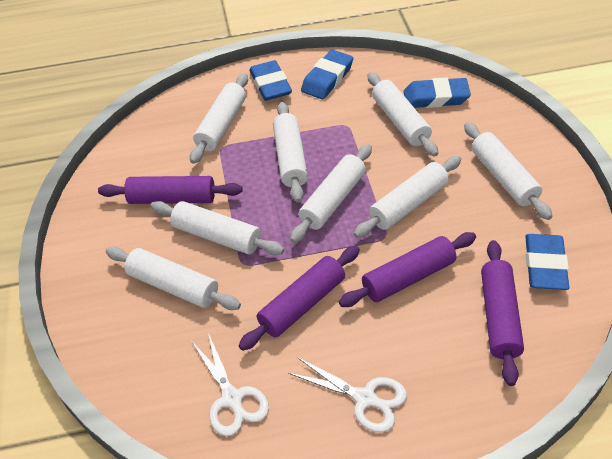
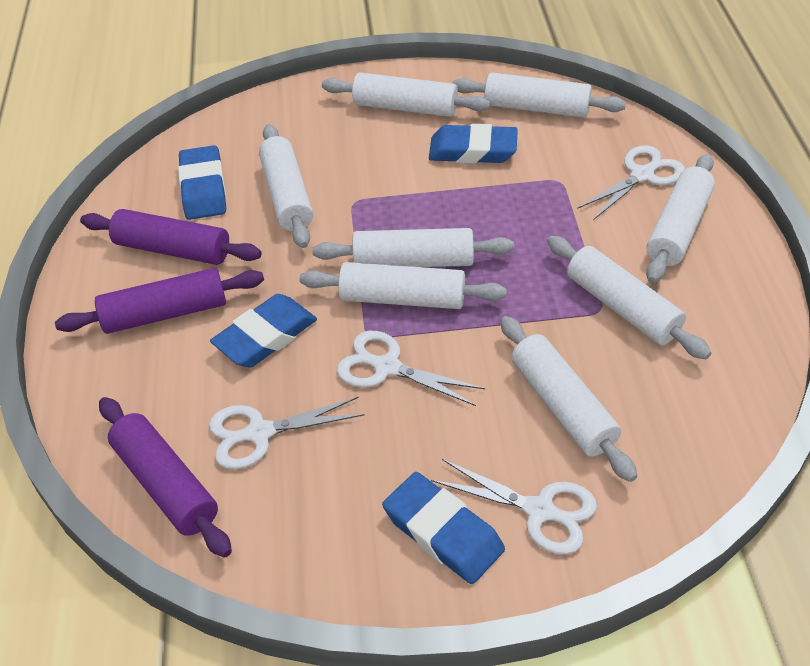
purple rolling pin: 4 -> 3
white scissors: 2 -> 4

